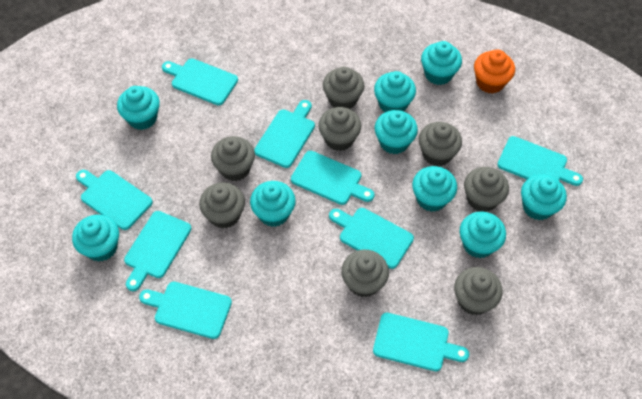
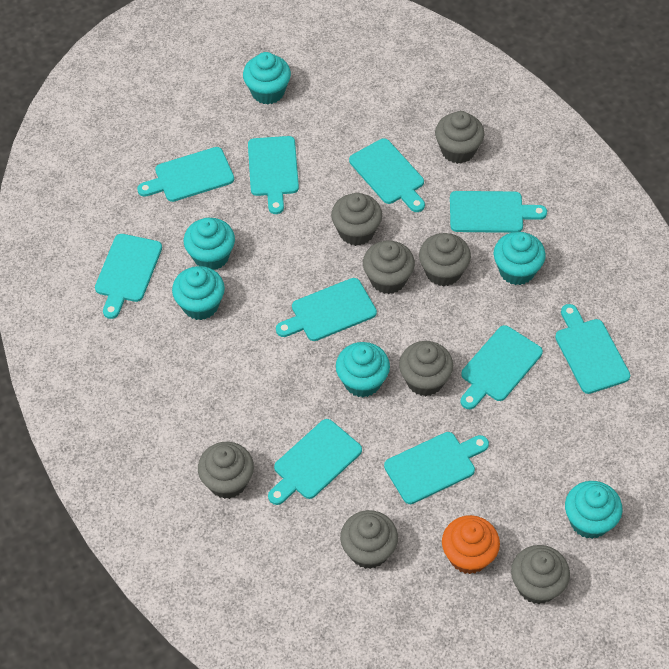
turquoise cupcake: 9 -> 6
turquoise cutting board: 9 -> 10

